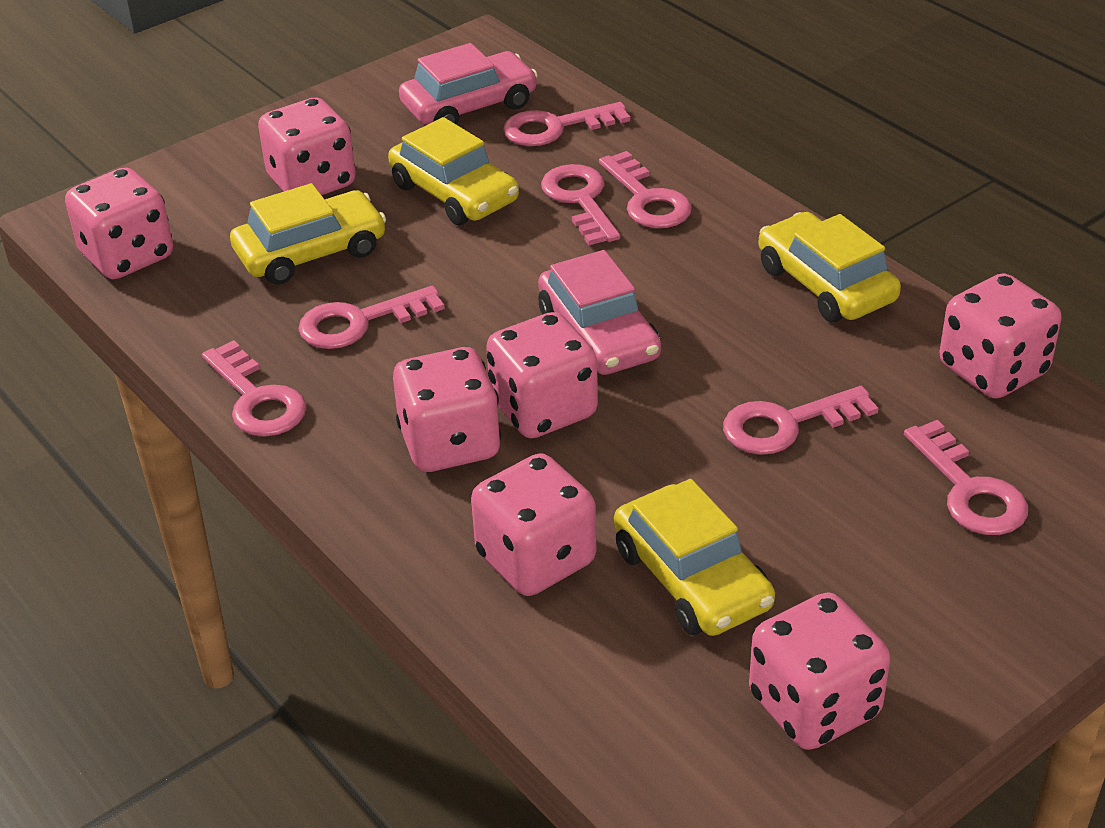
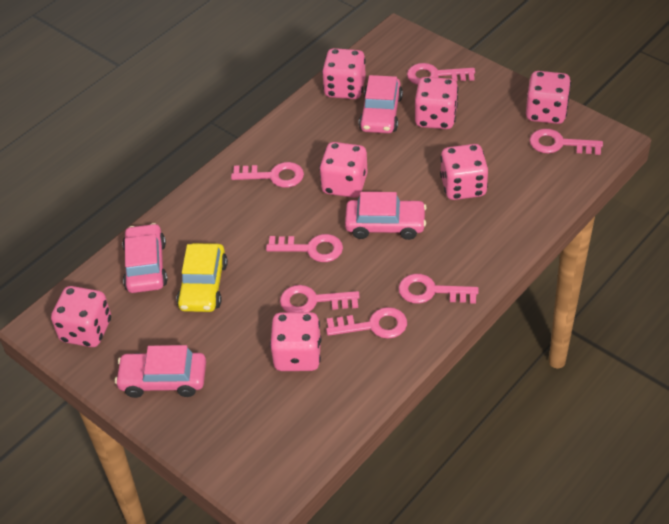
pink car: 2 -> 4
yellow car: 4 -> 1

